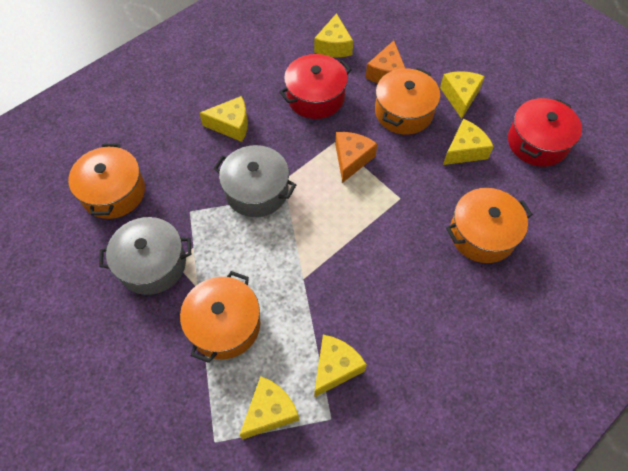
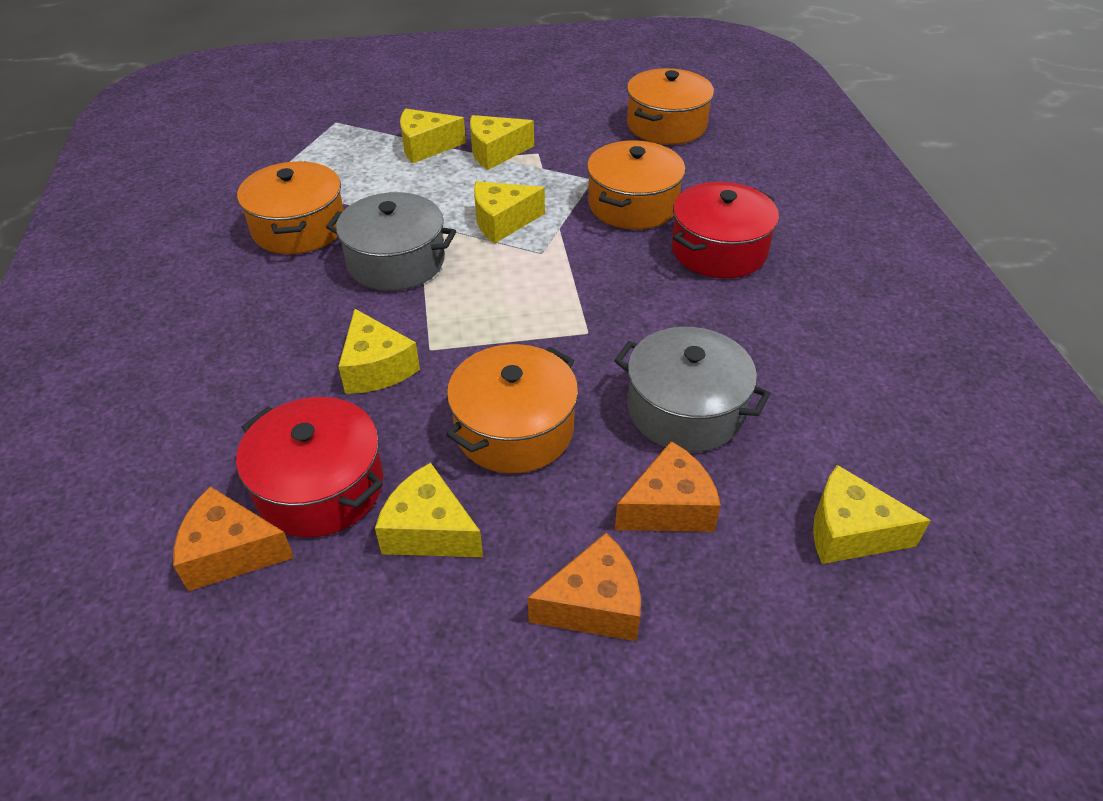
orange cheese: 2 -> 3

